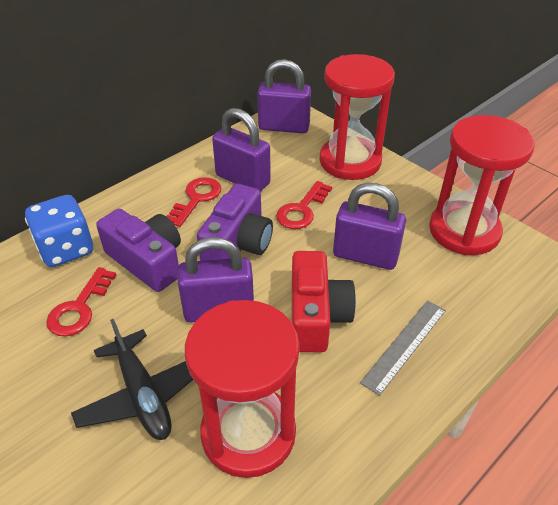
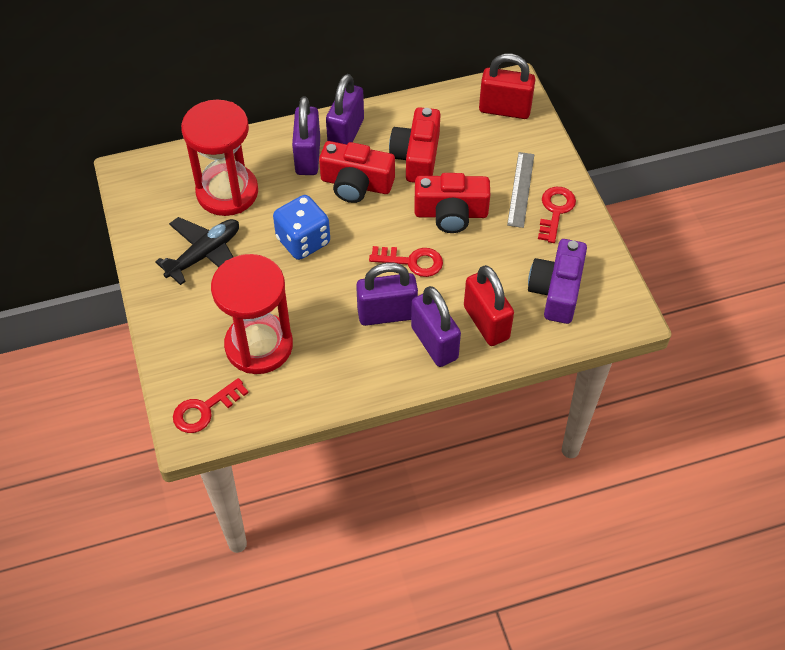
purple camera: 2 -> 1
red camera: 1 -> 3
red hourglass: 3 -> 2
red padlock: 0 -> 2

